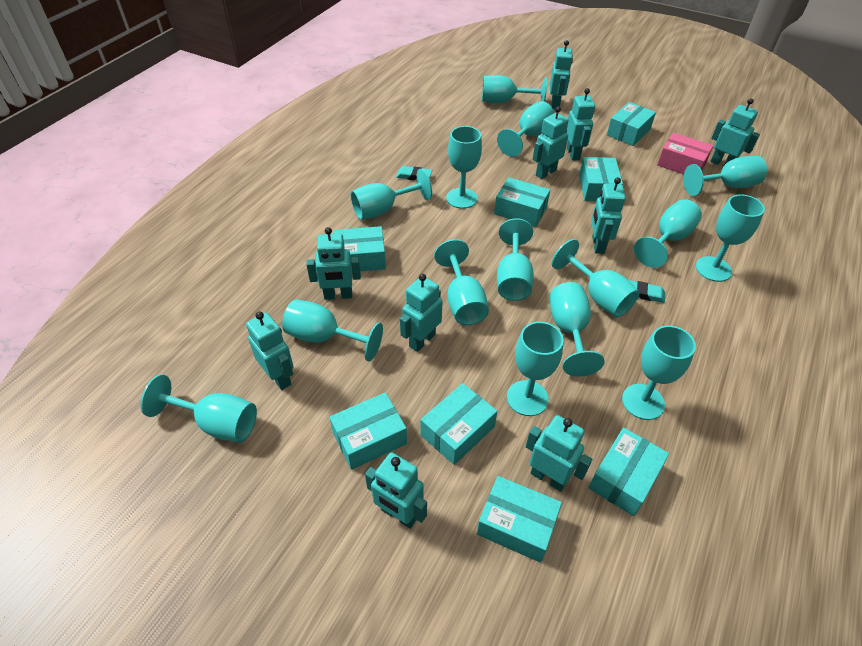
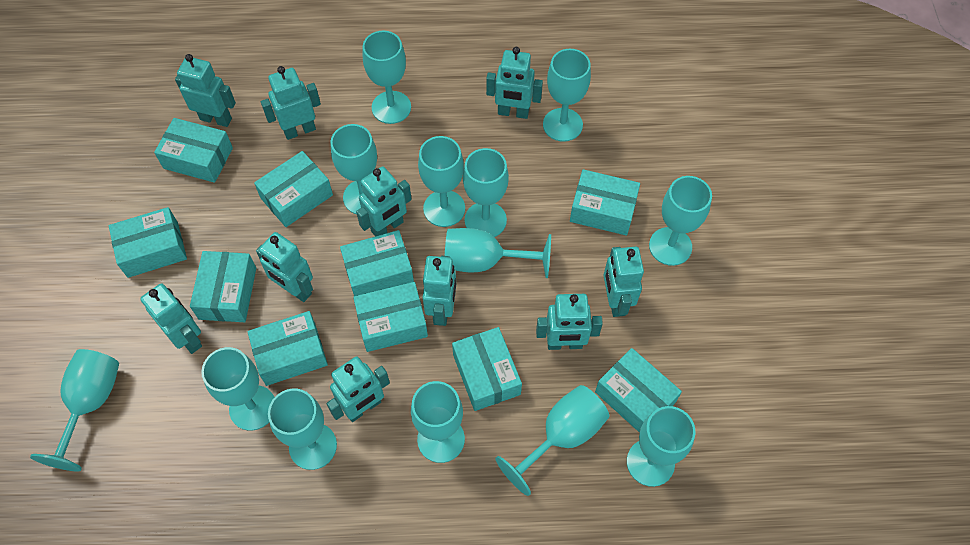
pink box: 1 -> 0
turquoise box: 8 -> 10
turquoise eraser: 2 -> 0
turquoise goblet: 15 -> 13

